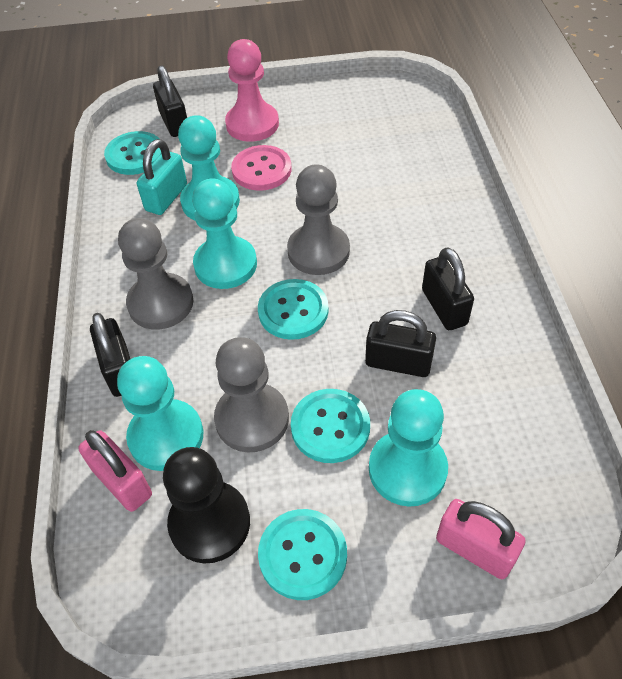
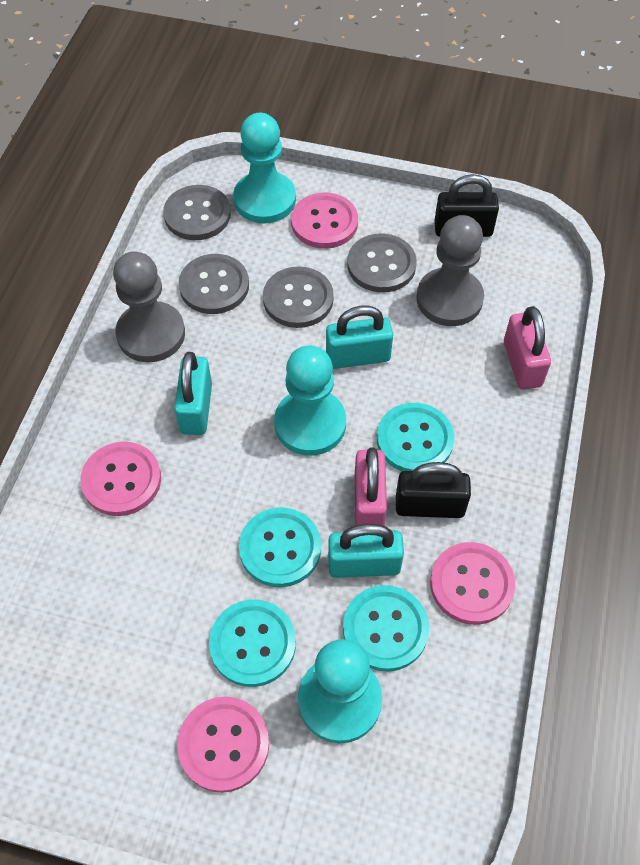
black padlock: 4 -> 2
black pawn: 1 -> 0
grey button: 0 -> 4
grey pawn: 3 -> 2
pink button: 1 -> 4
pink pawn: 1 -> 0
turquoise padlock: 1 -> 3
turquoise pawn: 4 -> 3

